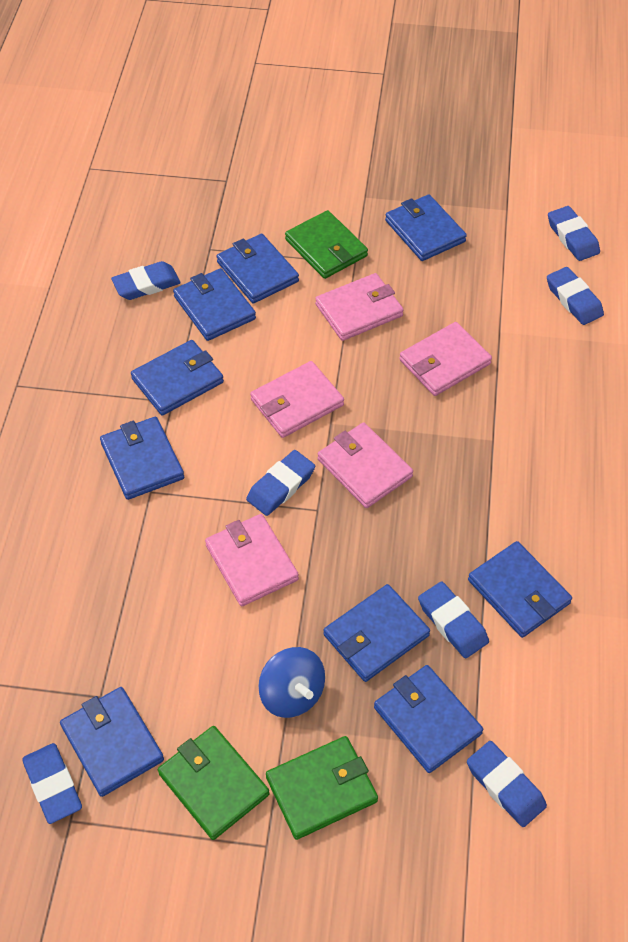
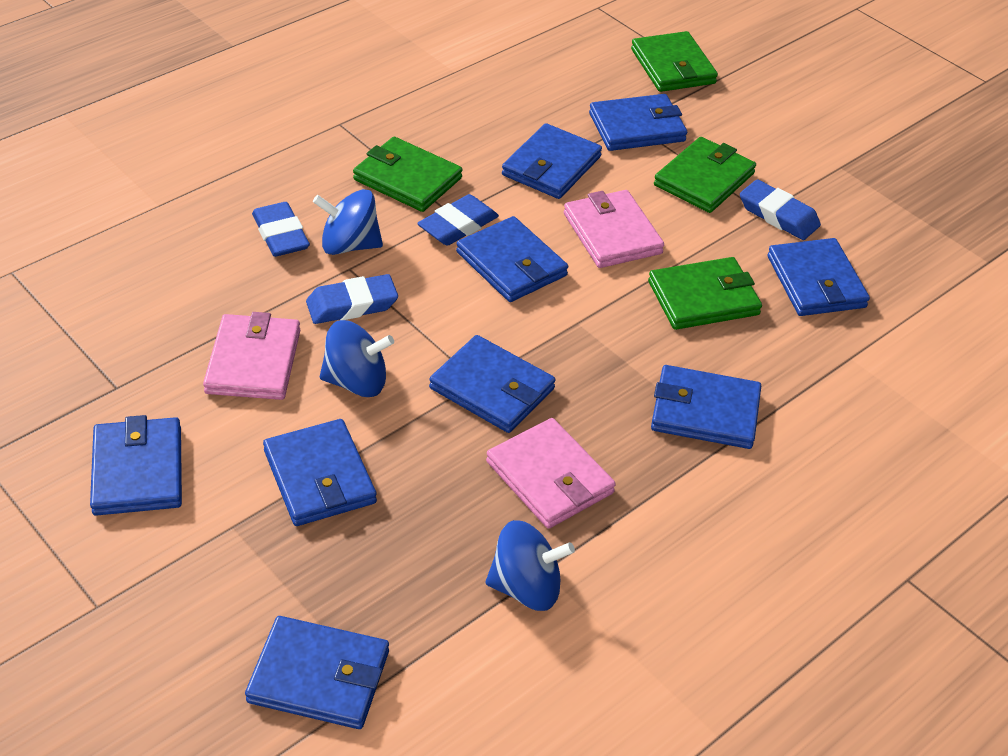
blue eraser: 7 -> 4
blue spinning top: 1 -> 3
green wallet: 3 -> 4
pink wallet: 5 -> 3

